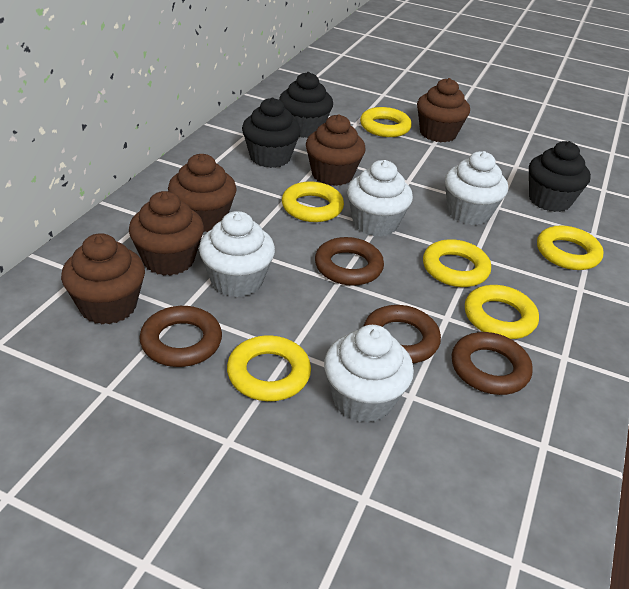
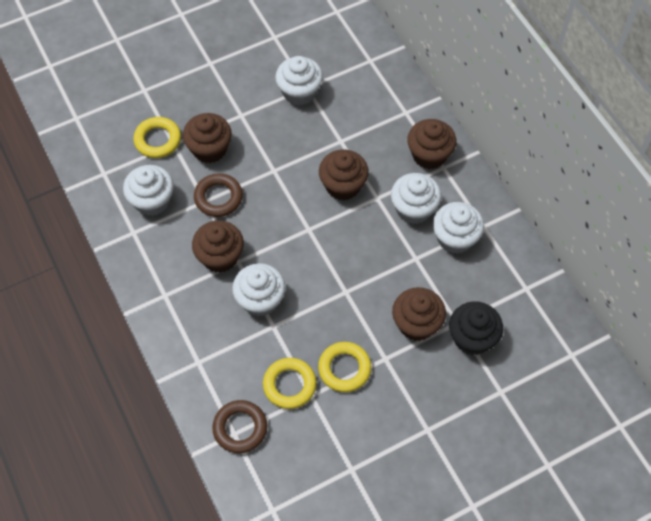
black cupcake: 3 -> 1
brown ring: 4 -> 2
white cupcake: 4 -> 5
yellow ring: 6 -> 3

